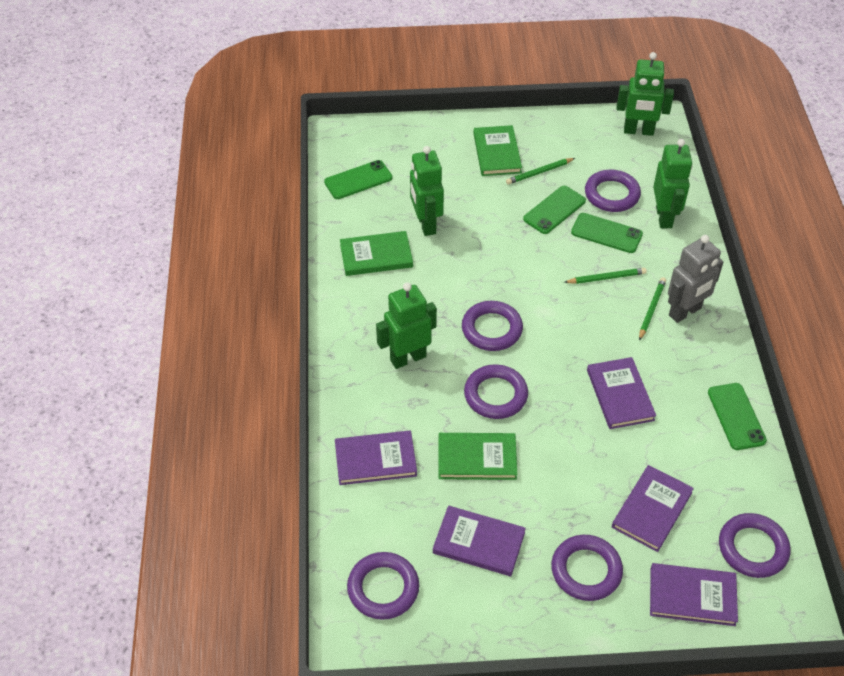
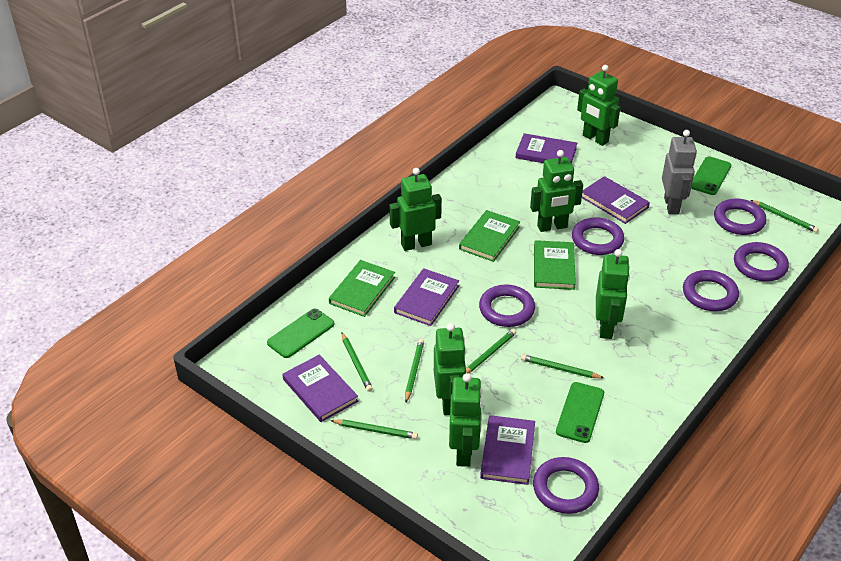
green pencil: 3 -> 6
green phone: 4 -> 3
green robot: 4 -> 6

